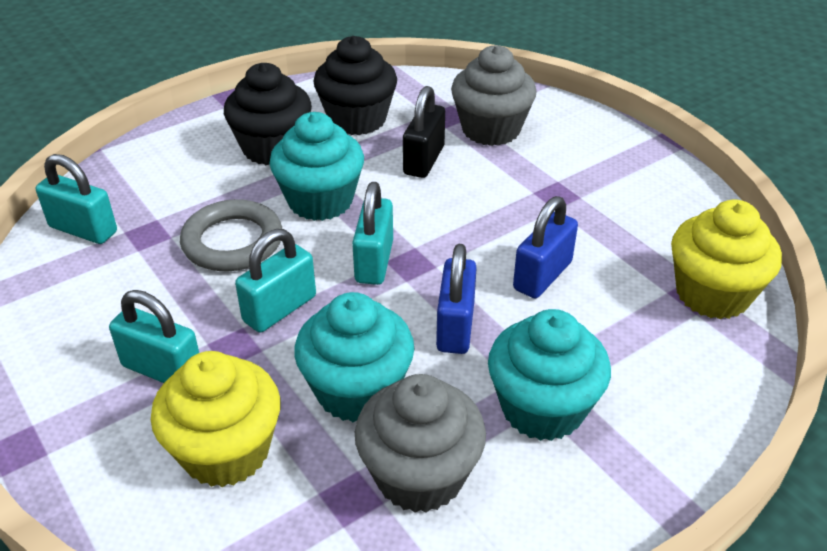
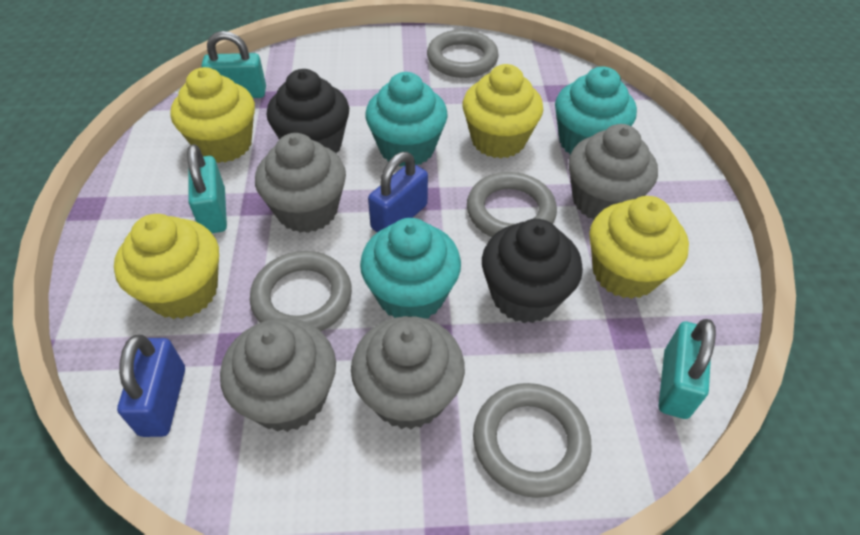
black padlock: 1 -> 0
grey cupcake: 2 -> 4
grey ring: 1 -> 4
turquoise padlock: 4 -> 3
yellow cupcake: 2 -> 4

